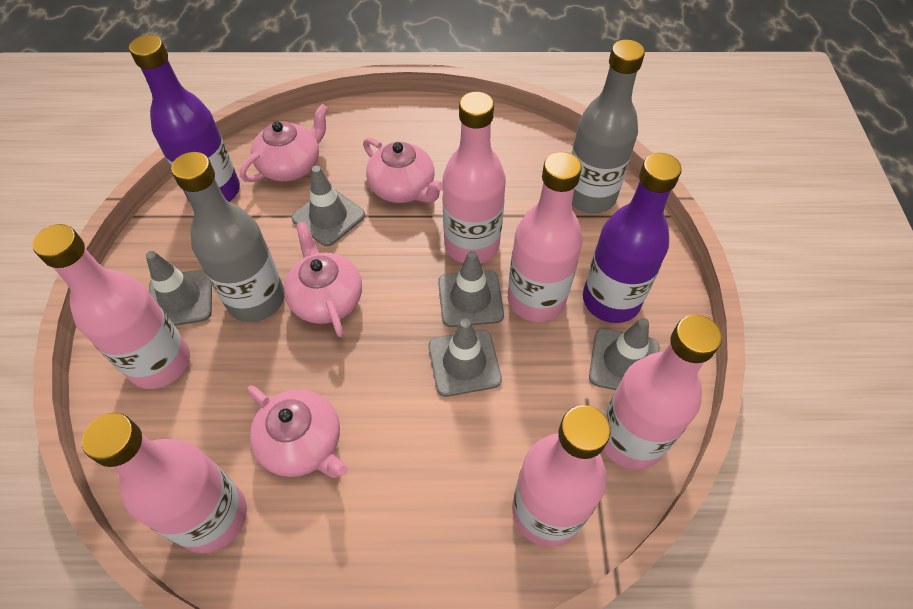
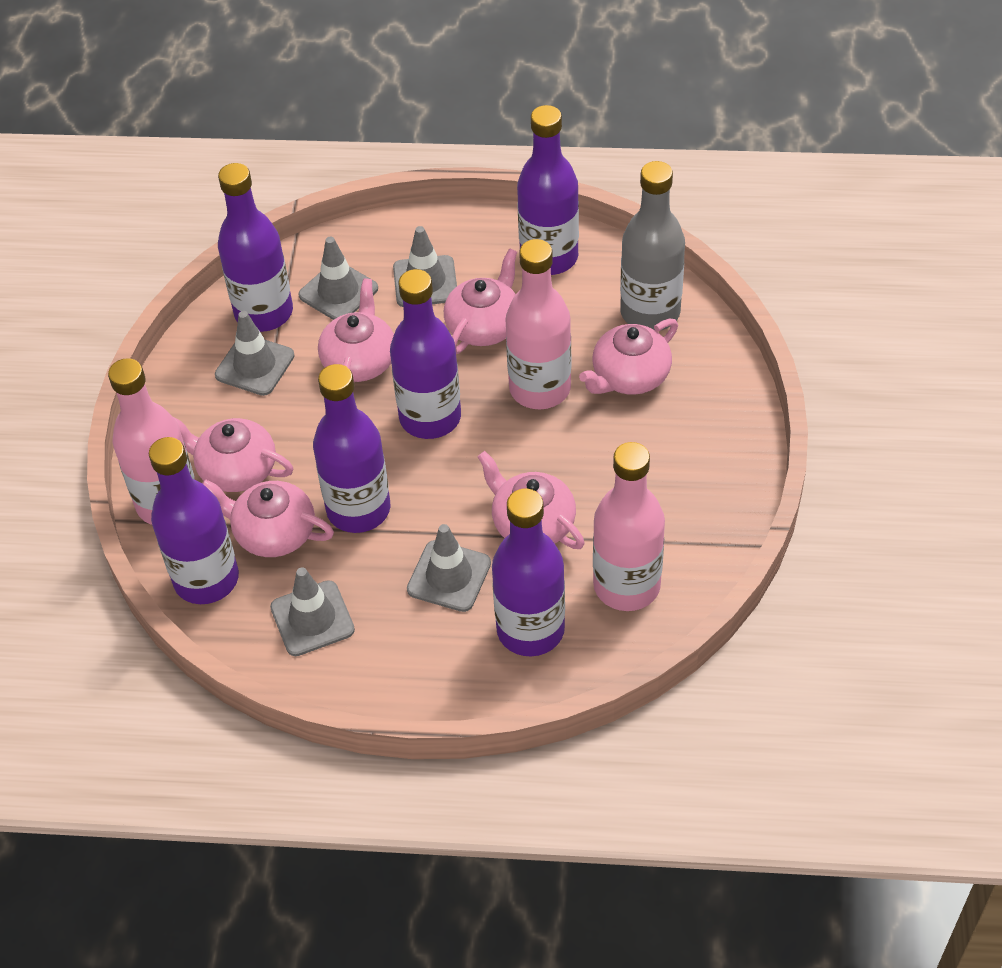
grey bottle: 2 -> 1
pink bottle: 6 -> 3
pink teapot: 4 -> 6
purple bottle: 2 -> 6

